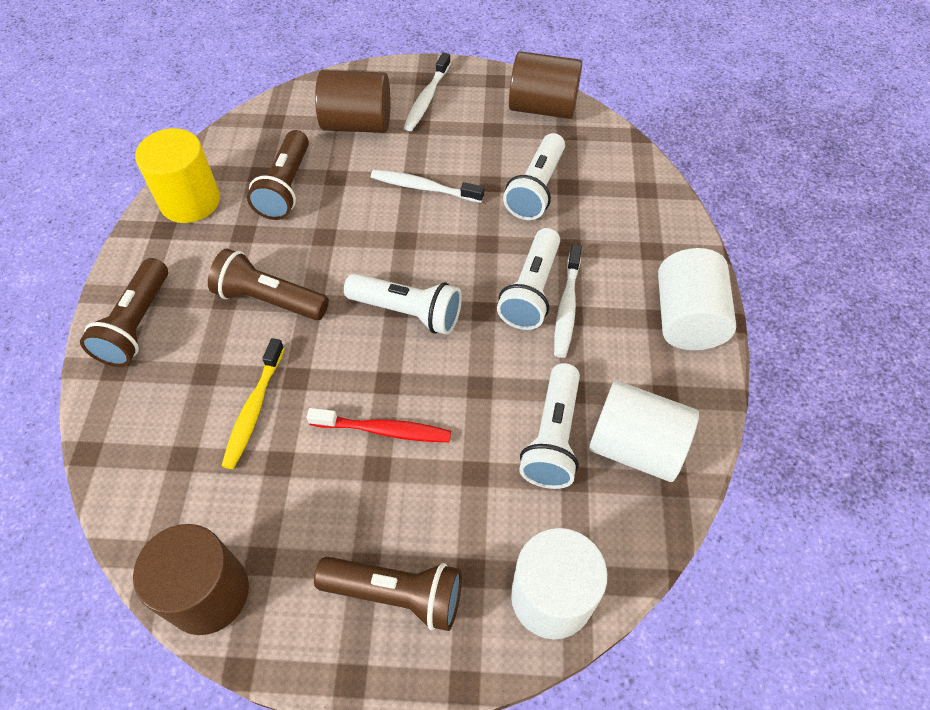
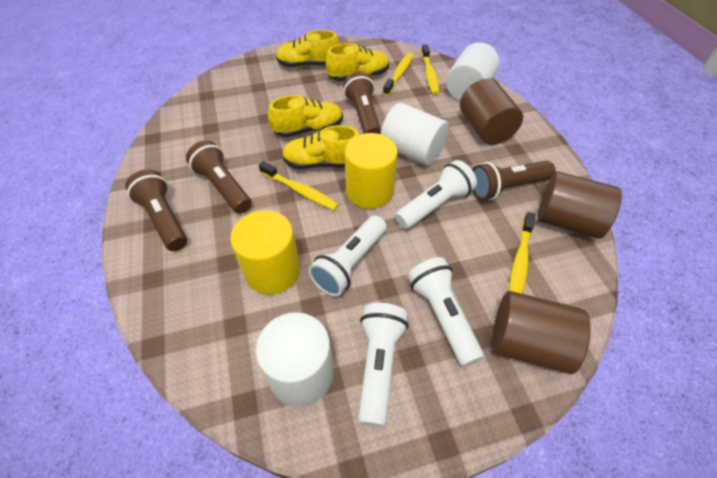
red toothbrush: 1 -> 0
white toothbrush: 3 -> 0
yellow cylinder: 1 -> 2
yellow shoe: 0 -> 4
yellow toothbrush: 1 -> 4

